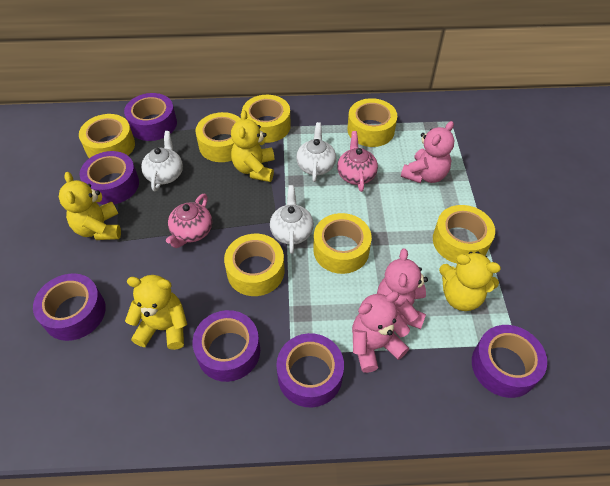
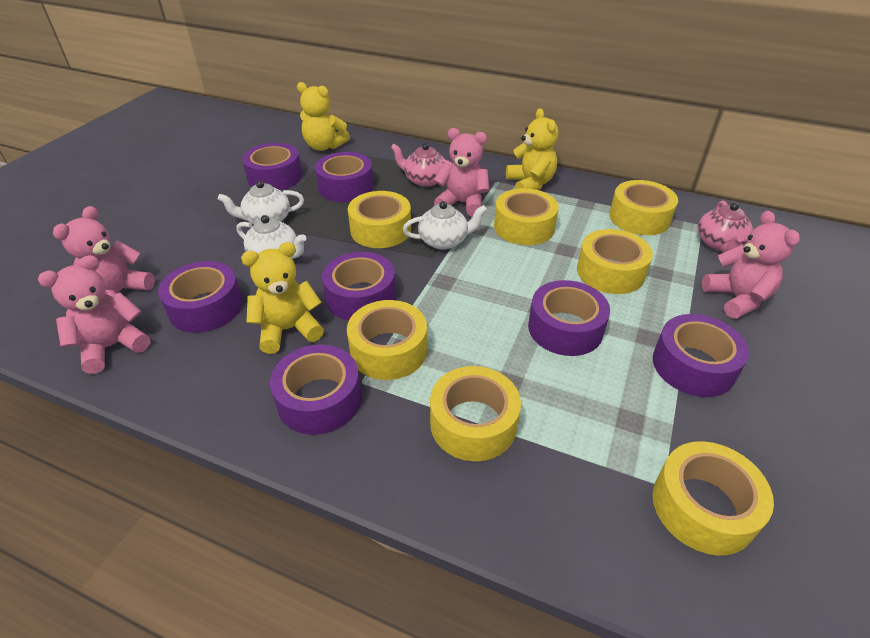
pink teddy bear: 3 -> 4
purple tape: 6 -> 7
yellow teddy bear: 4 -> 3

